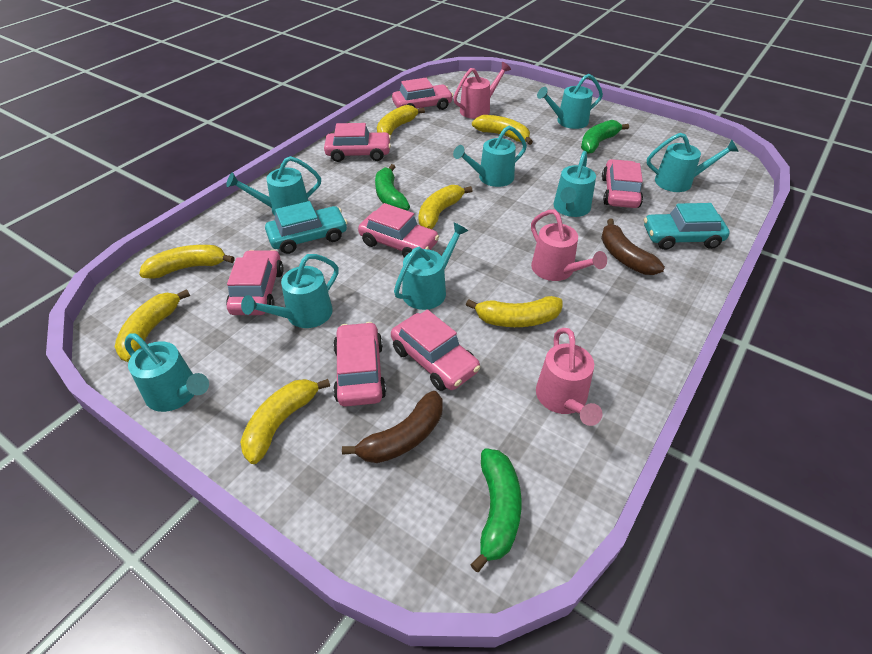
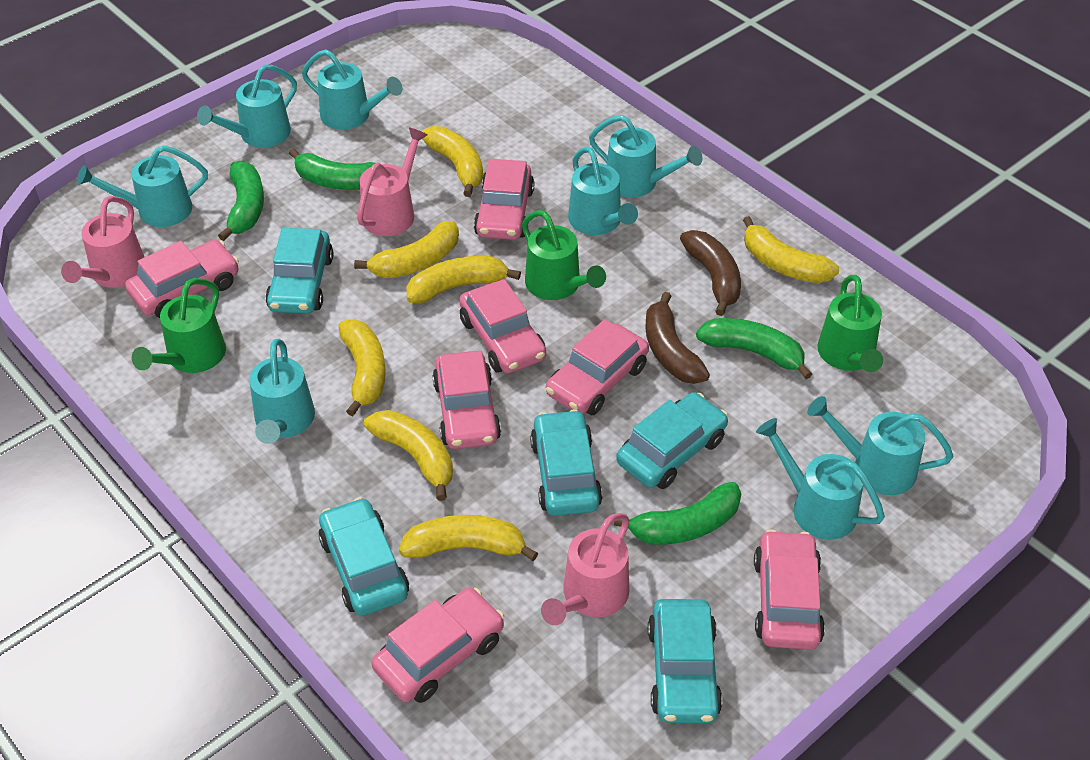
green banana: 3 -> 4
green watering can: 0 -> 3
turquoise car: 2 -> 5

